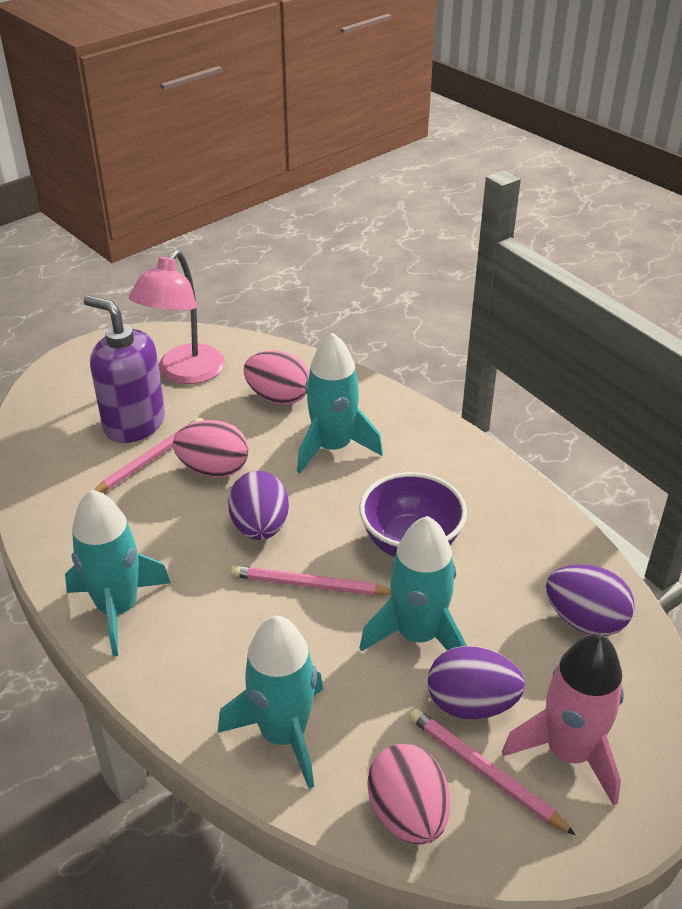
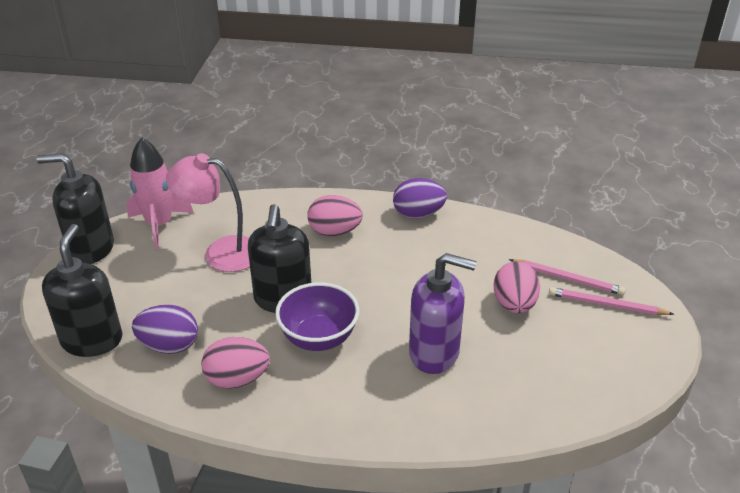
black soap dispenser: 0 -> 3
pink pencil: 3 -> 2
purple egg: 3 -> 2
turquoise rocket: 4 -> 0

